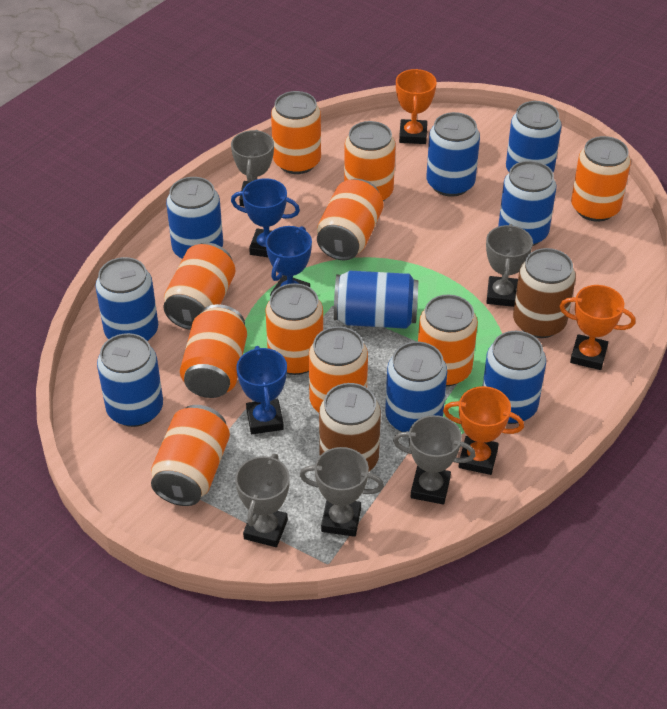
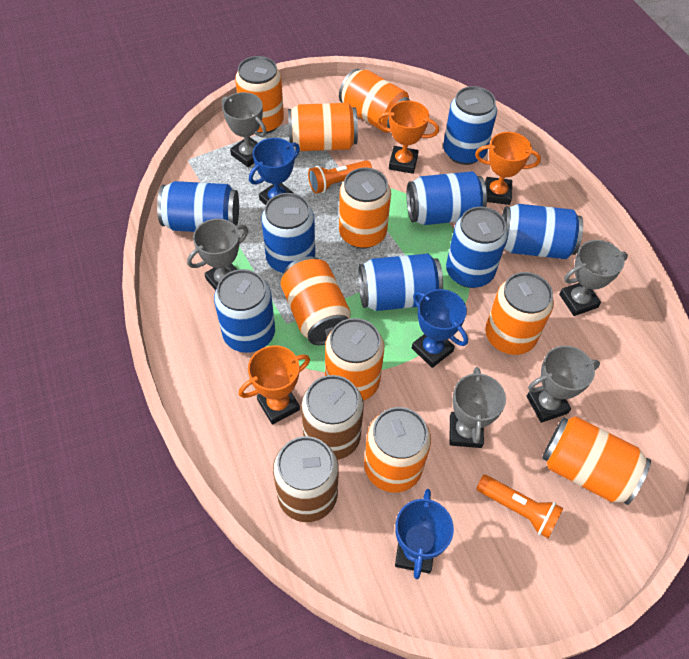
blue can: 9 -> 8
orange can: 10 -> 9
orange flashlight: 0 -> 2

